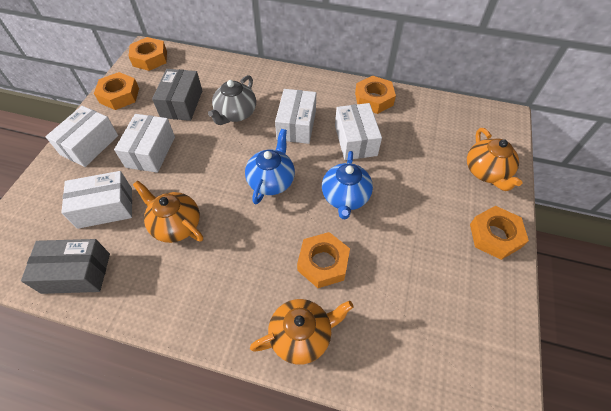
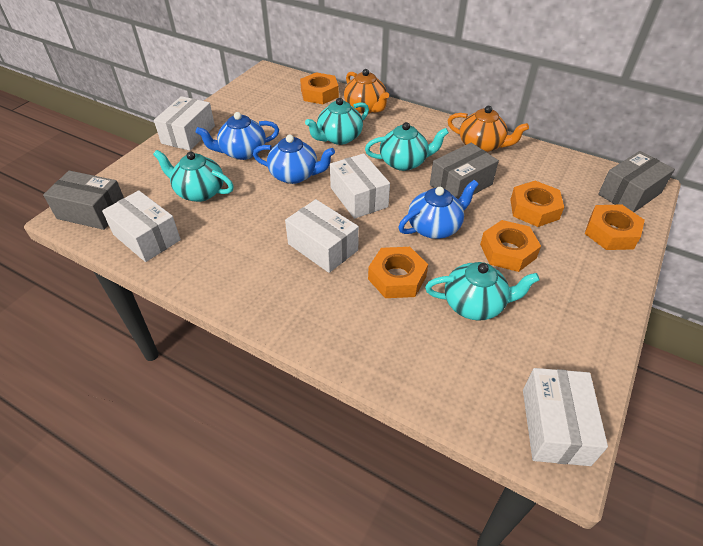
blue teapot: 2 -> 3
grey box: 2 -> 3
grey teapot: 1 -> 0
orange teapot: 3 -> 2
turquoise teapot: 0 -> 4

